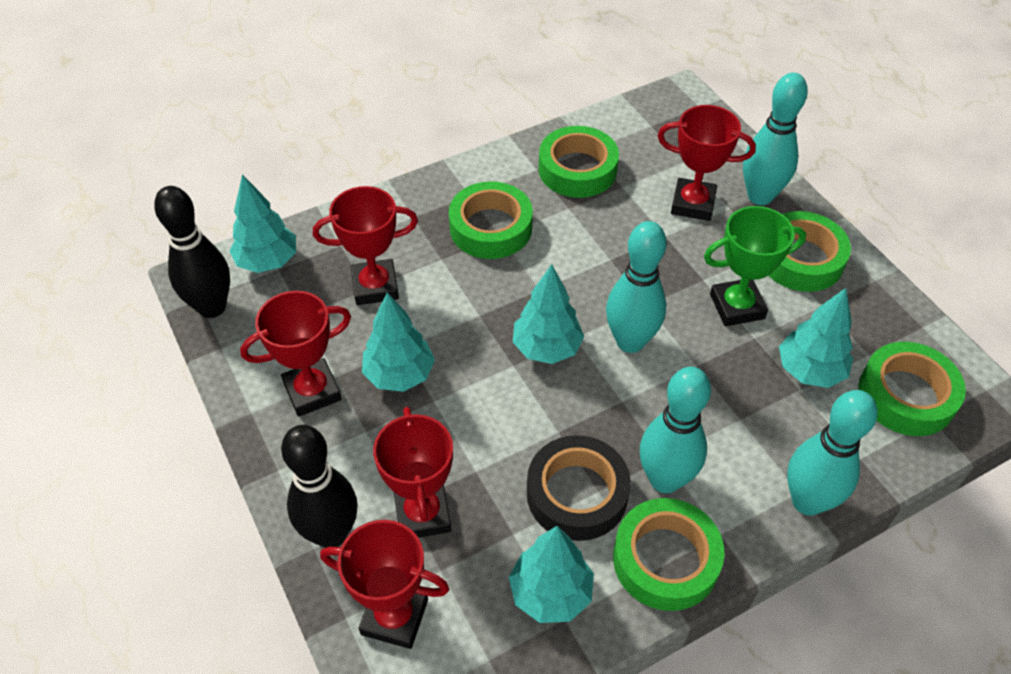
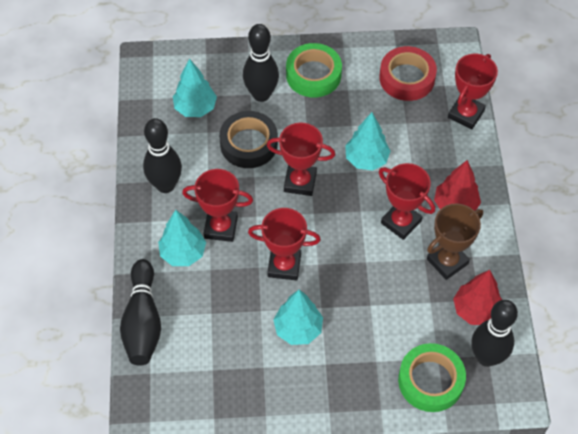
black bowling pin: 2 -> 4
brown trophy: 0 -> 1
green tape: 5 -> 2
green trophy: 1 -> 0
red tape: 0 -> 1
red tree: 0 -> 2
turquoise bowling pin: 4 -> 0
turquoise tree: 5 -> 4

